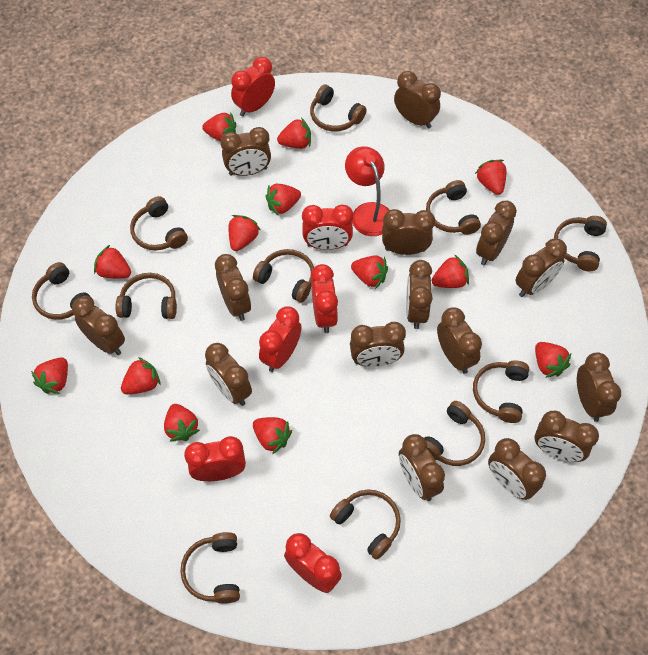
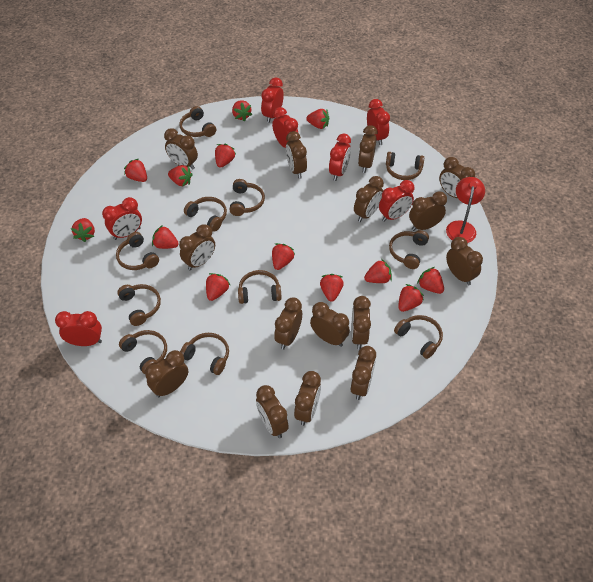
red clock: 6 -> 7

